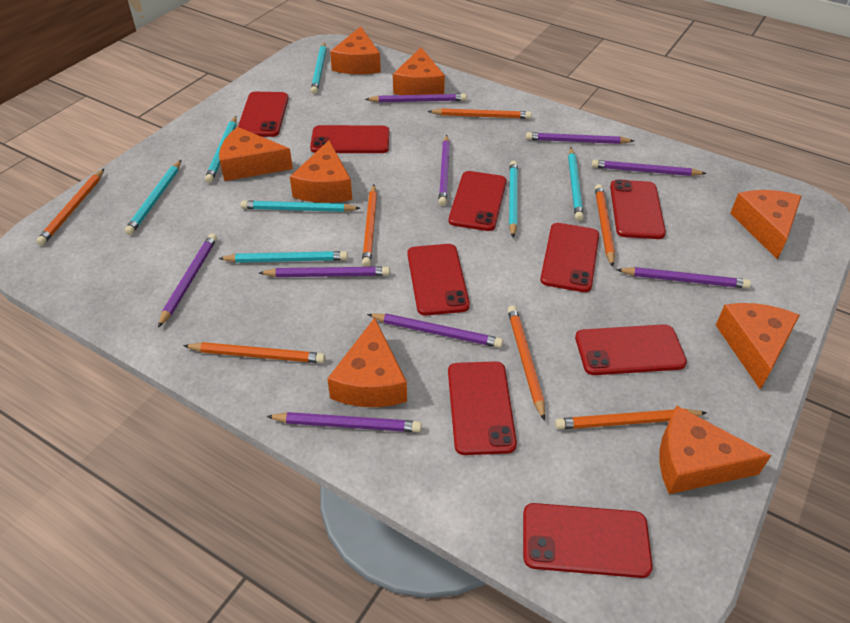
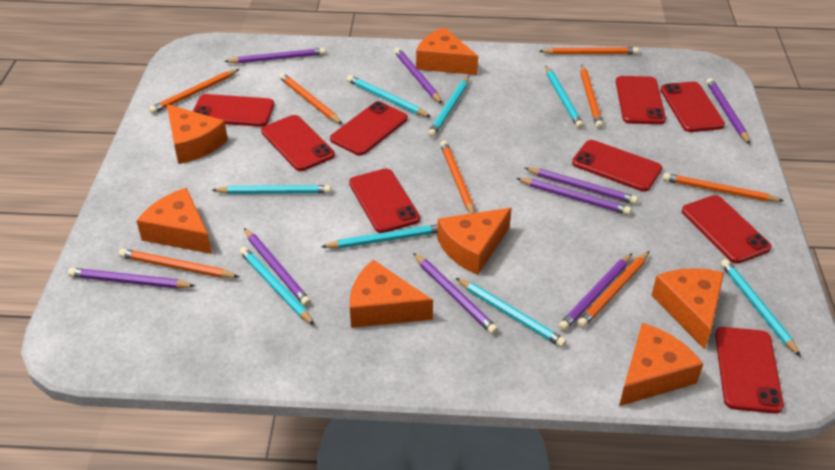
orange cheese: 8 -> 7
orange pencil: 7 -> 8
turquoise pencil: 7 -> 8

